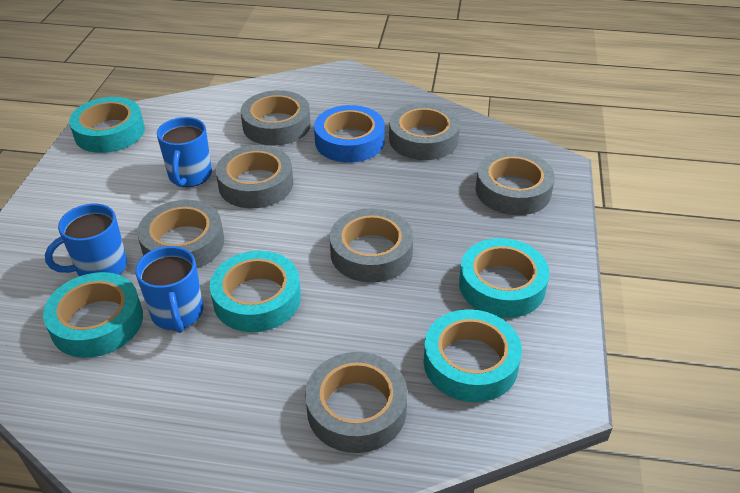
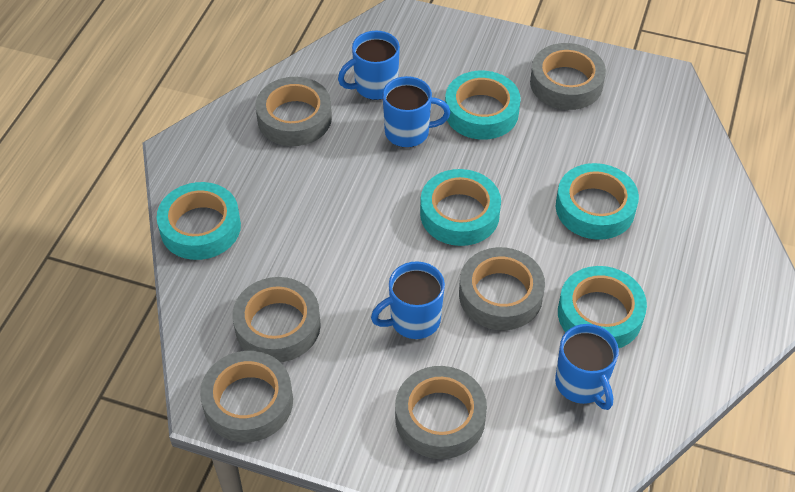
blue mug: 3 -> 4
blue tape: 1 -> 0
grey tape: 7 -> 6

